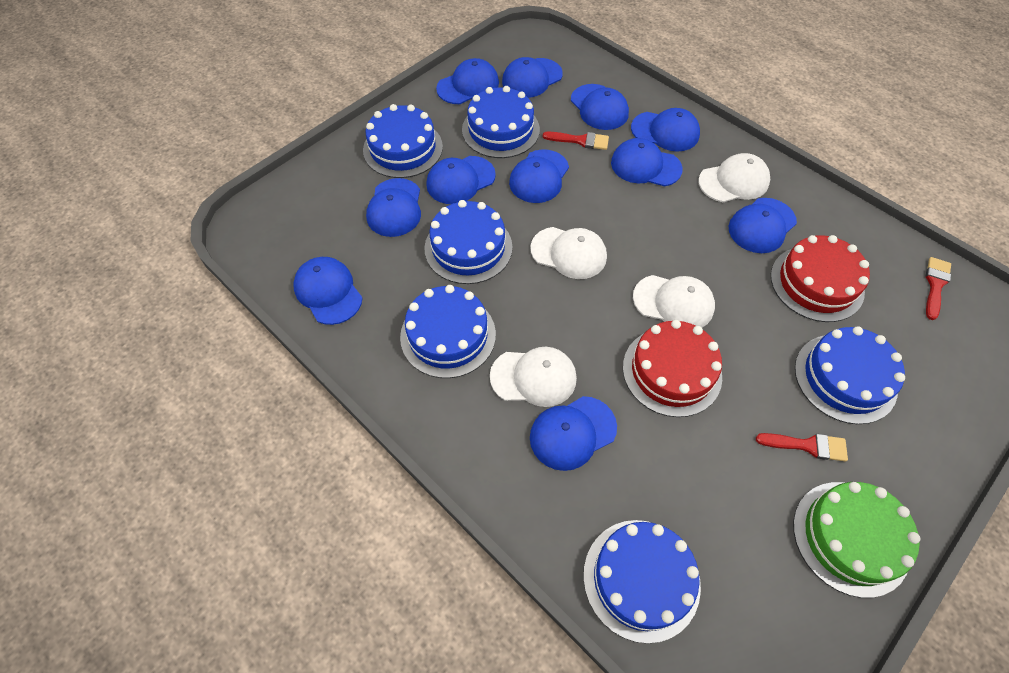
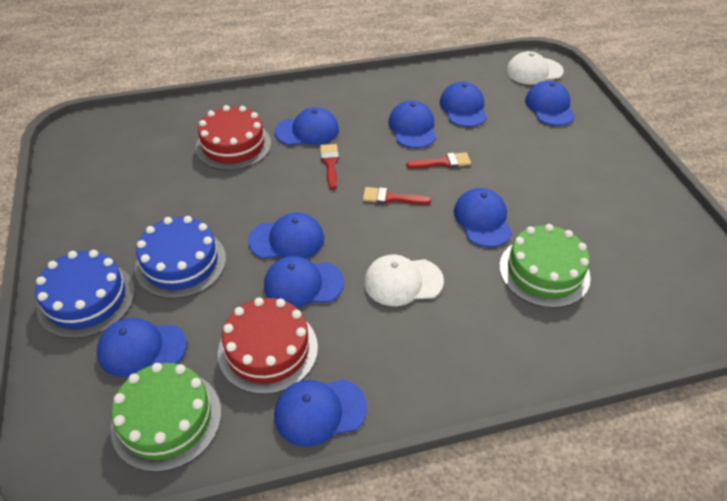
blue cake: 6 -> 2
blue cap: 11 -> 9
green cake: 1 -> 2
white cap: 4 -> 2

